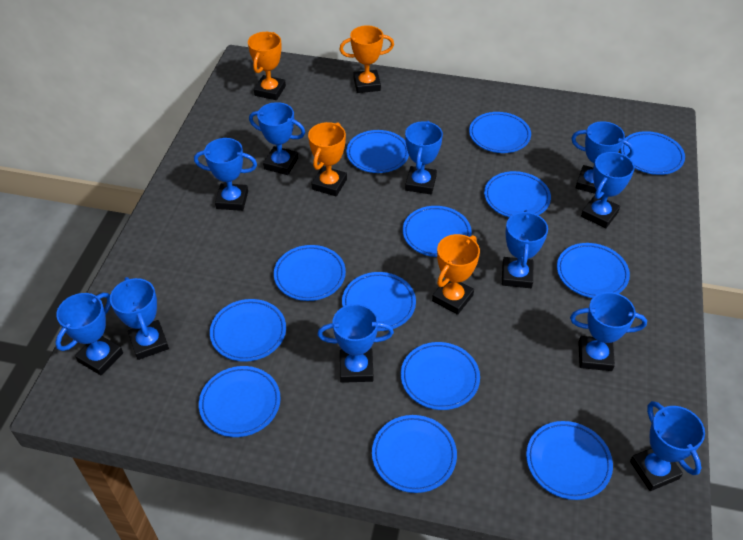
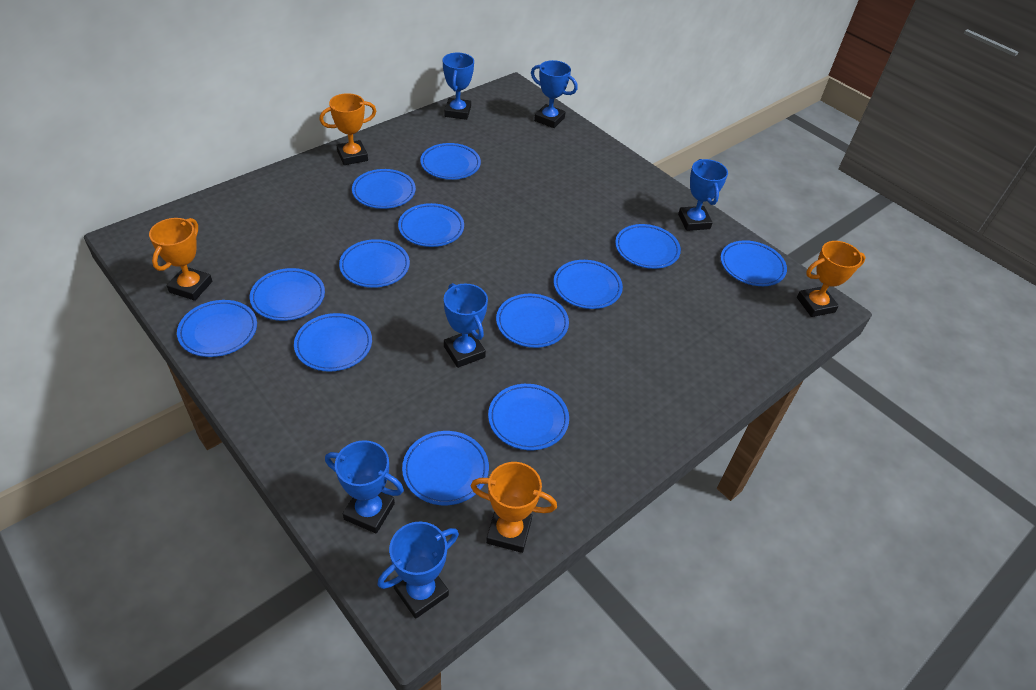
blue trophy: 11 -> 6

